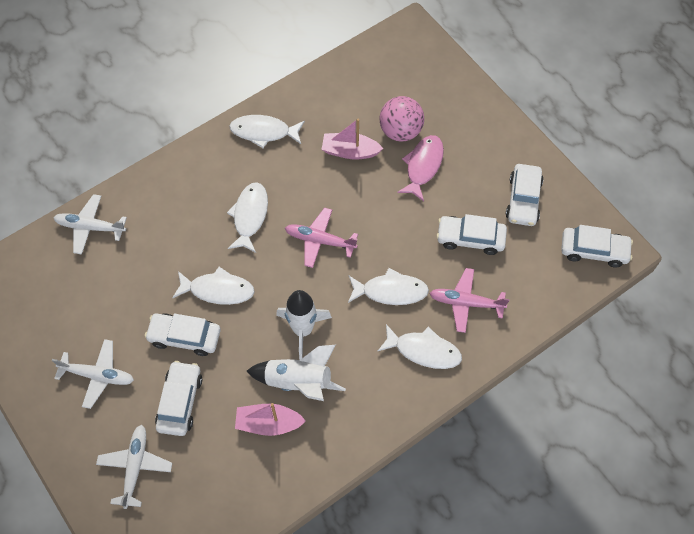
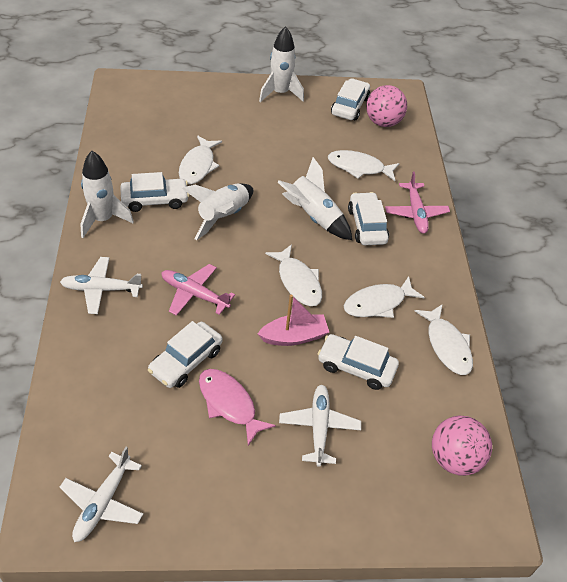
pink ball: 1 -> 2
pink boat: 2 -> 1
white rocket: 2 -> 4

